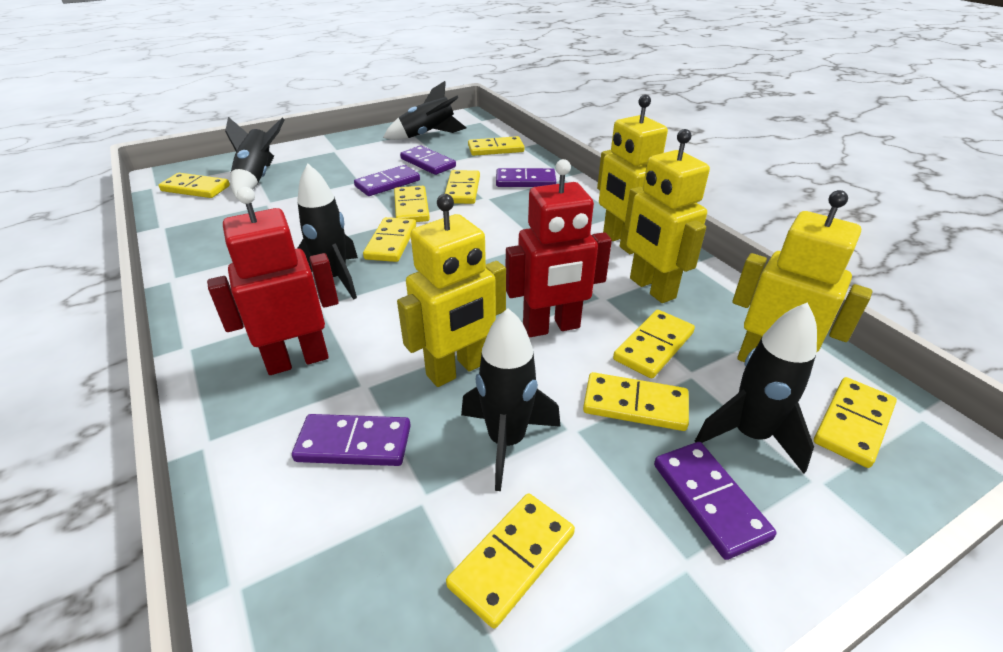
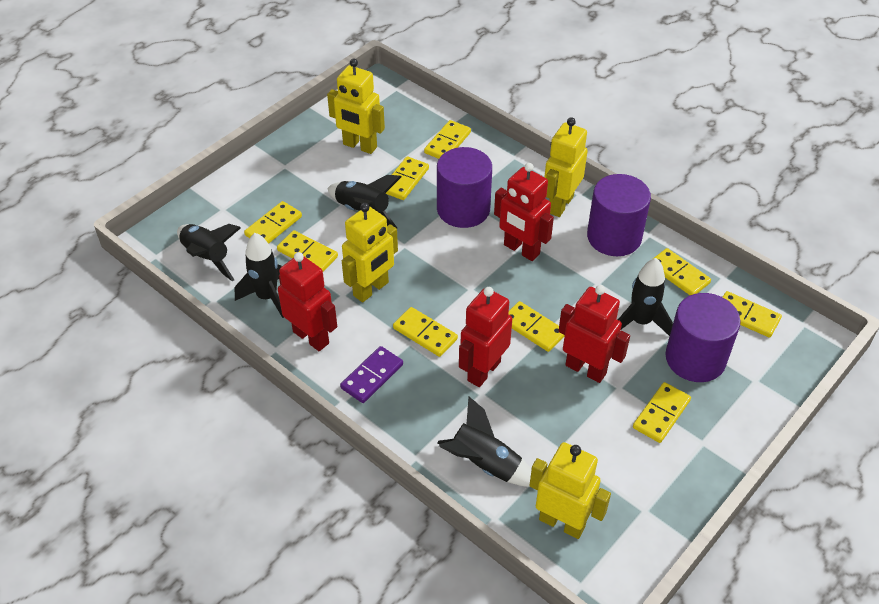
purple cylinder: 0 -> 3
purple domino: 5 -> 1
red robot: 2 -> 4

